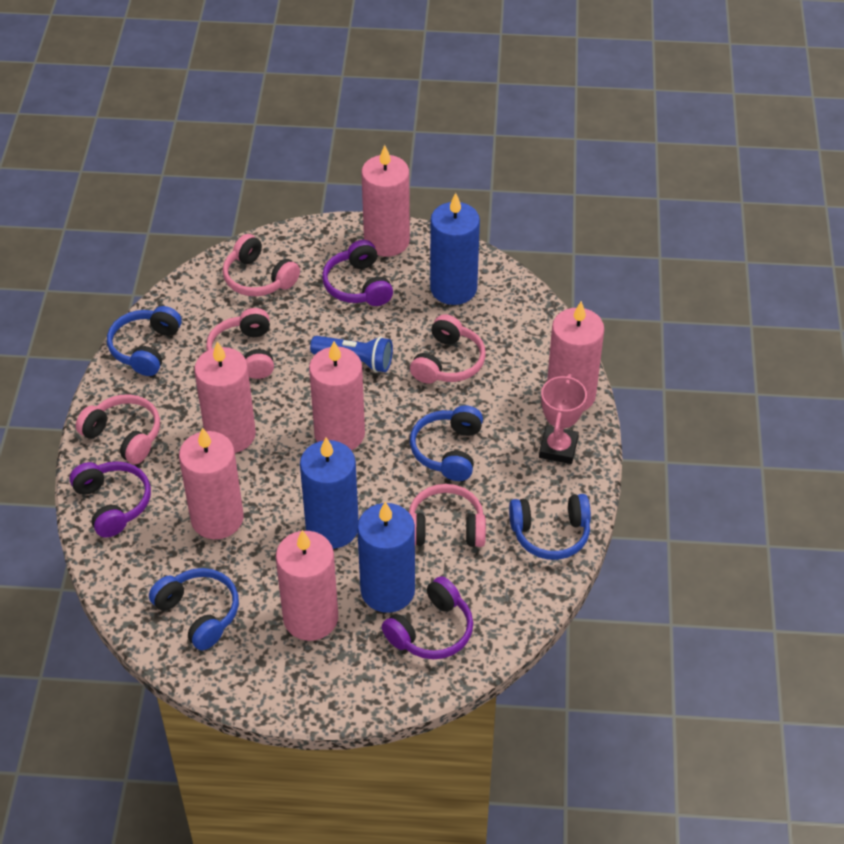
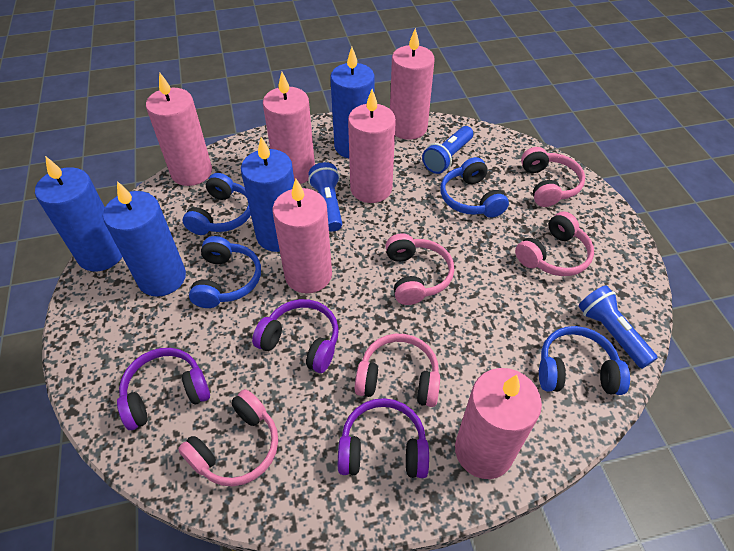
blue candle: 3 -> 4
blue flashlight: 1 -> 3
pink trophy: 1 -> 0

